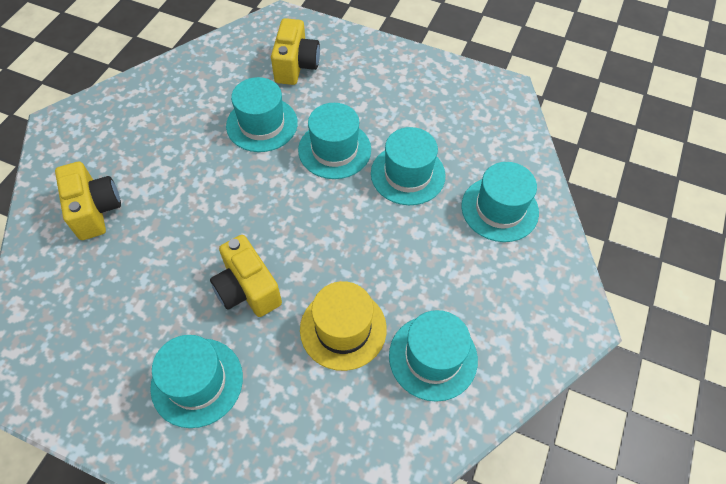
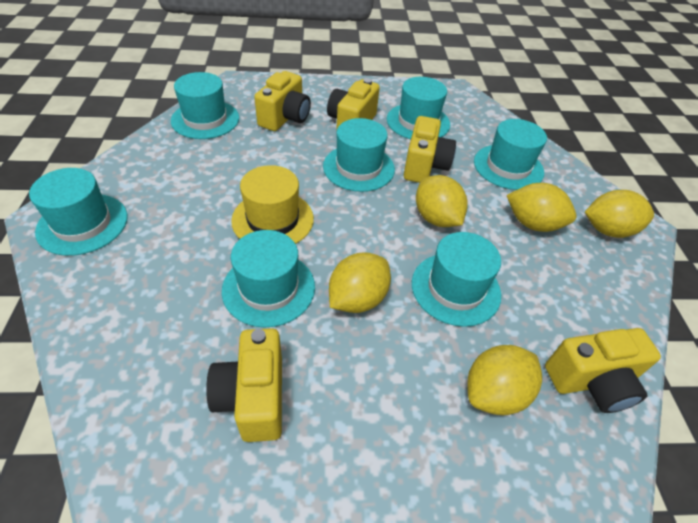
turquoise hat: 6 -> 7
yellow camera: 3 -> 5
yellow lemon: 0 -> 5

